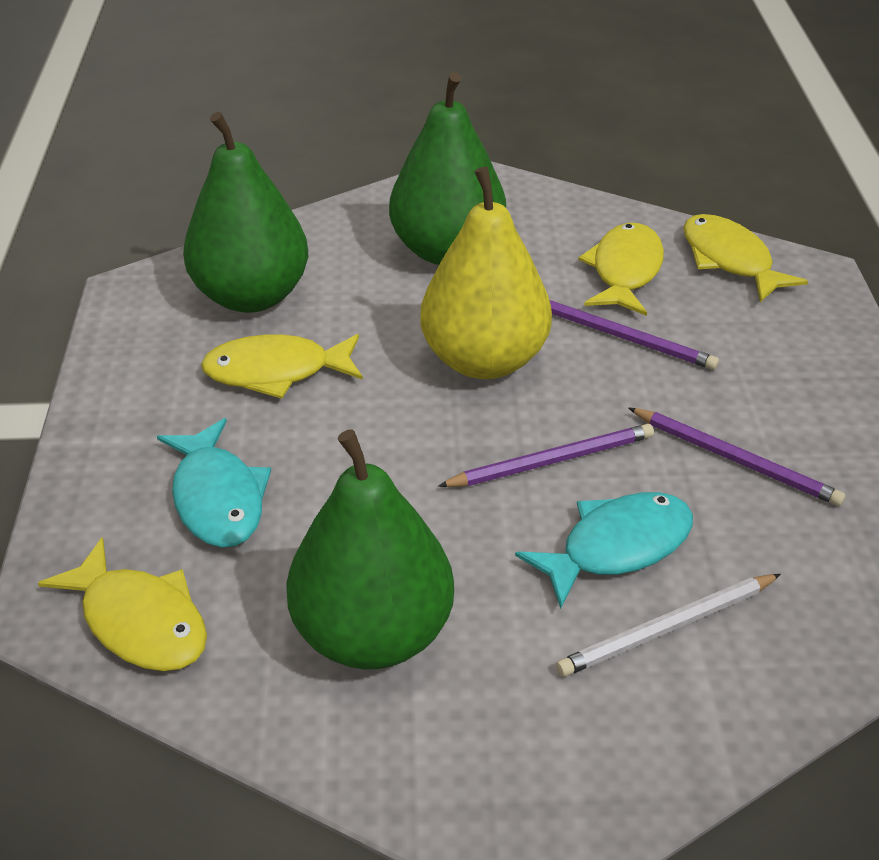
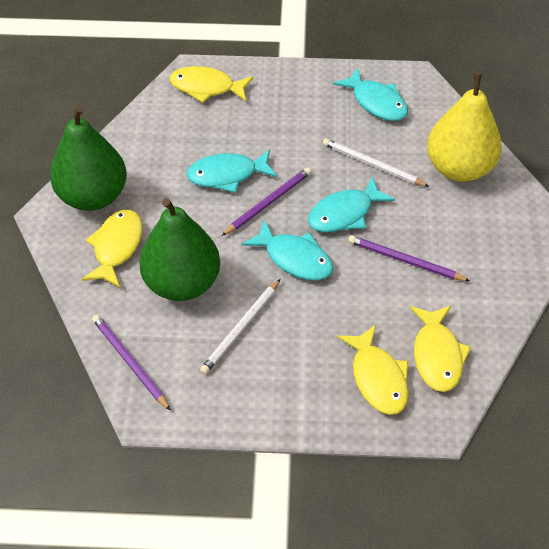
green pear: 3 -> 2
turquoise fish: 2 -> 4
white pencil: 1 -> 2

